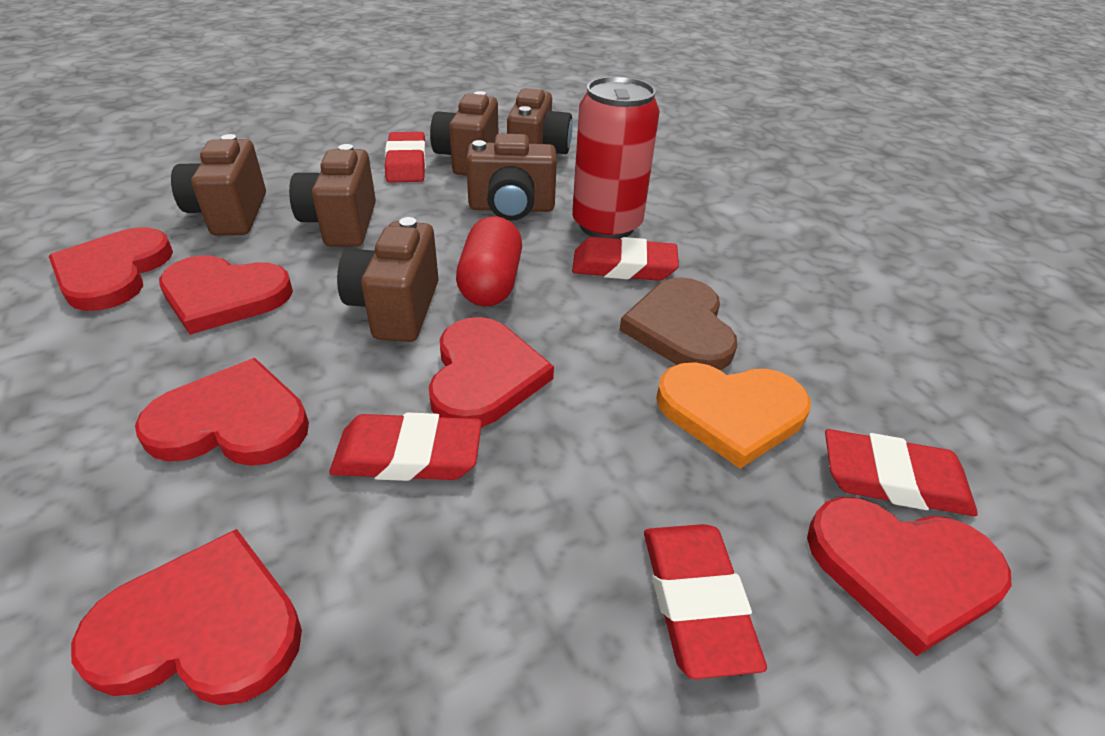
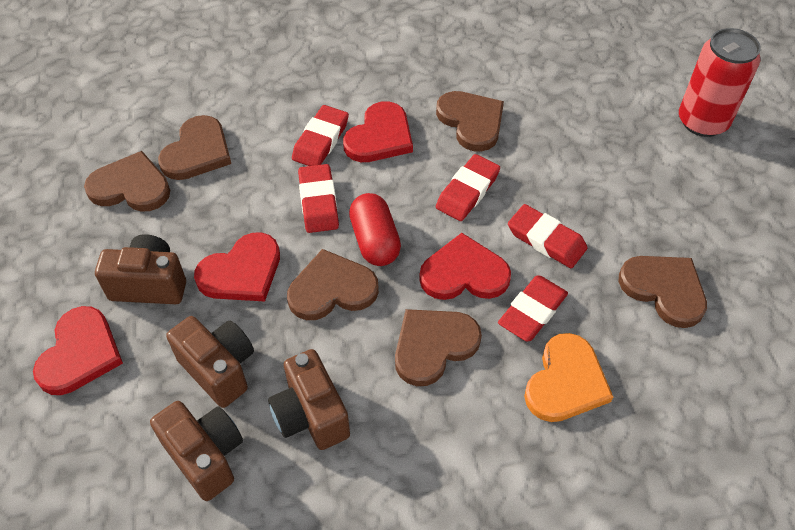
brown camera: 6 -> 4
brown heart: 1 -> 6
red heart: 6 -> 4

